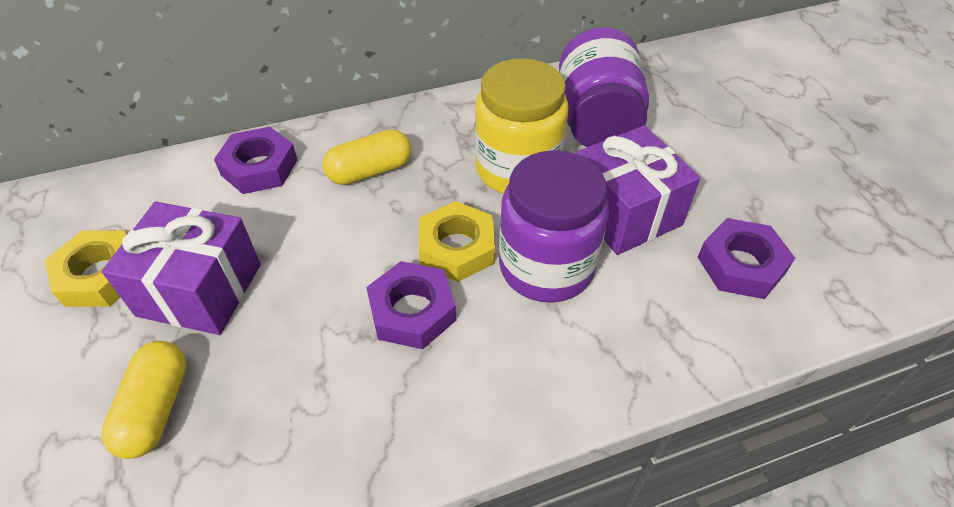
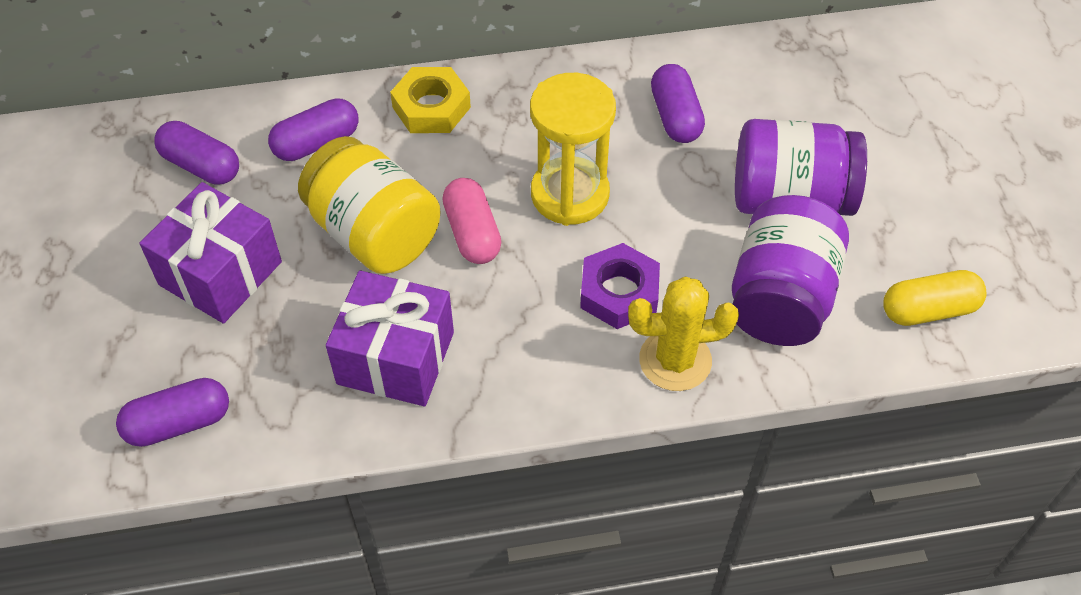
pink capsule: 0 -> 1
purple capsule: 0 -> 4
purple nut: 3 -> 1
yellow cactus: 0 -> 1
yellow capsule: 2 -> 1
yellow hourglass: 0 -> 1
yellow nut: 2 -> 1

